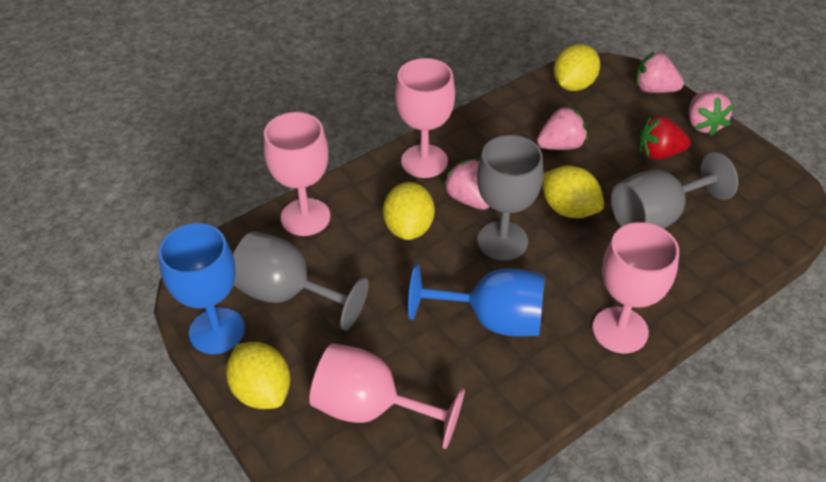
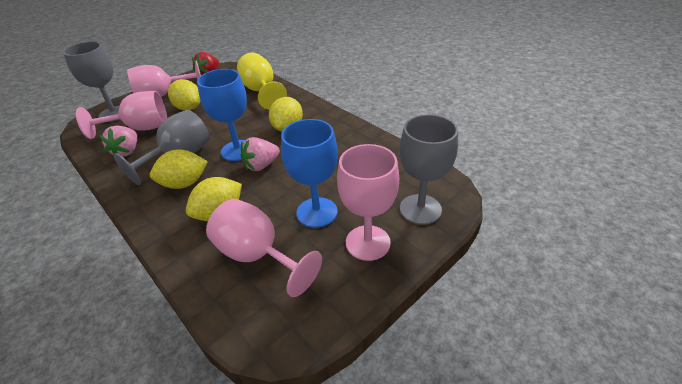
pink strawberry: 4 -> 2
yellow goblet: 0 -> 1

